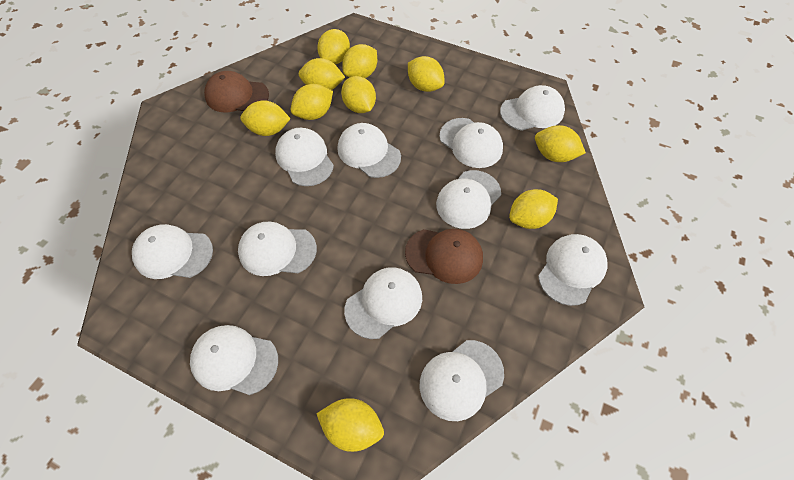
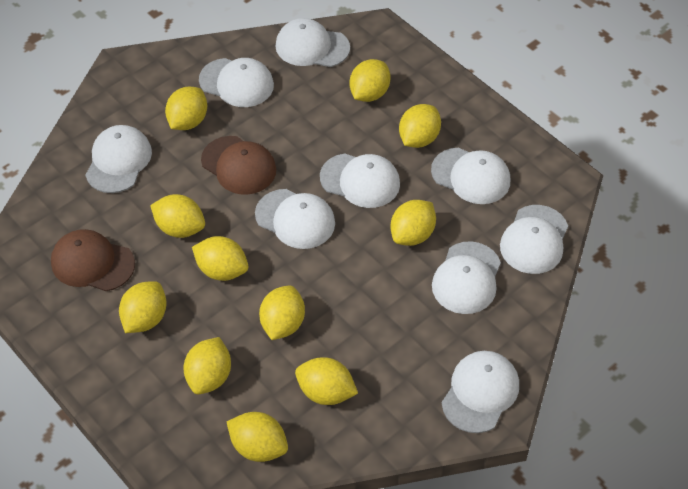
white cap: 11 -> 9
yellow lemon: 10 -> 11

